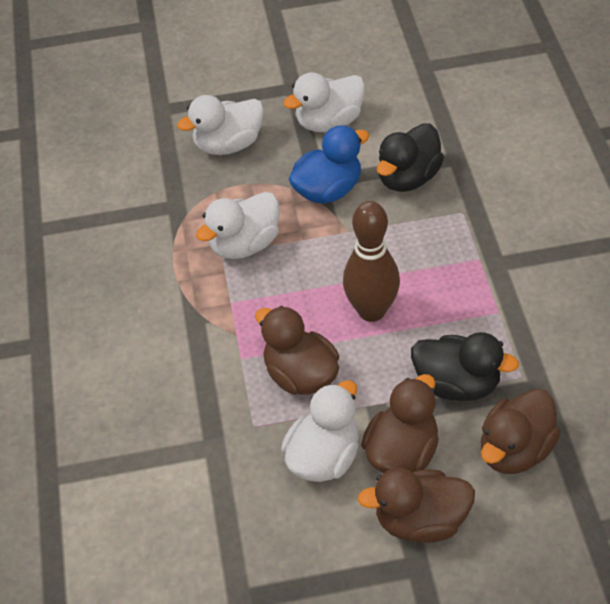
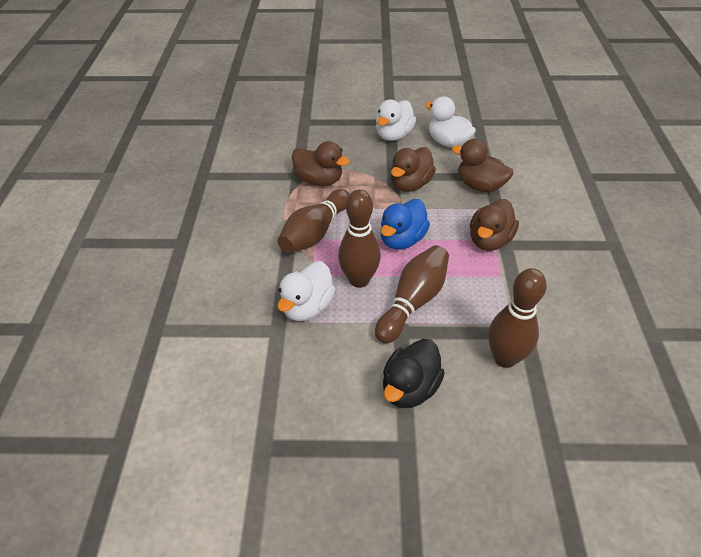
black duck: 2 -> 1
brown bowling pin: 1 -> 4
white duck: 4 -> 3

